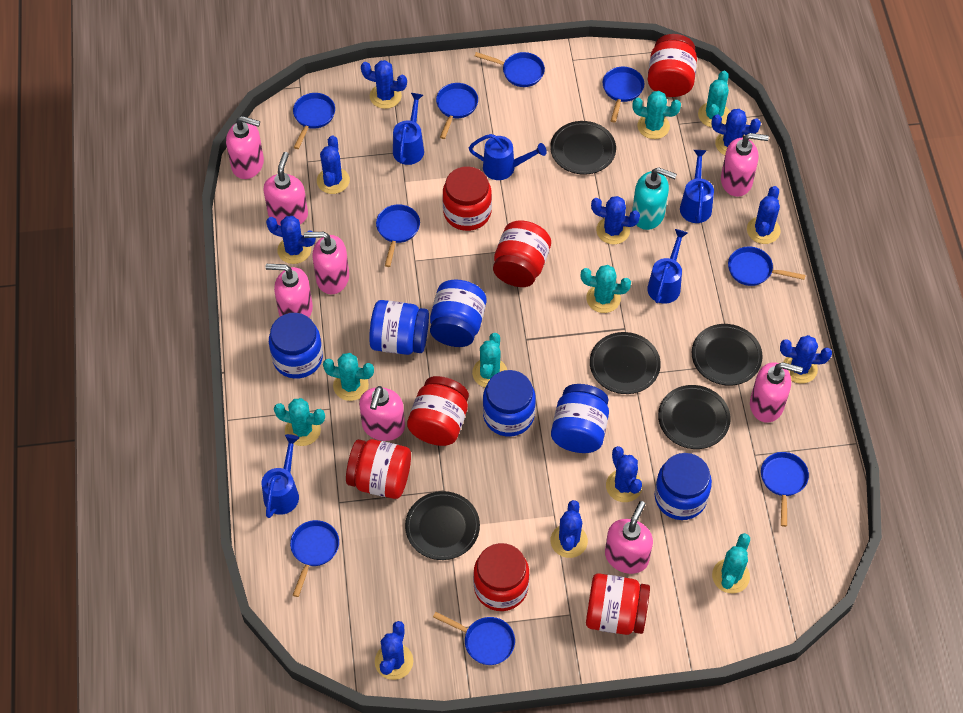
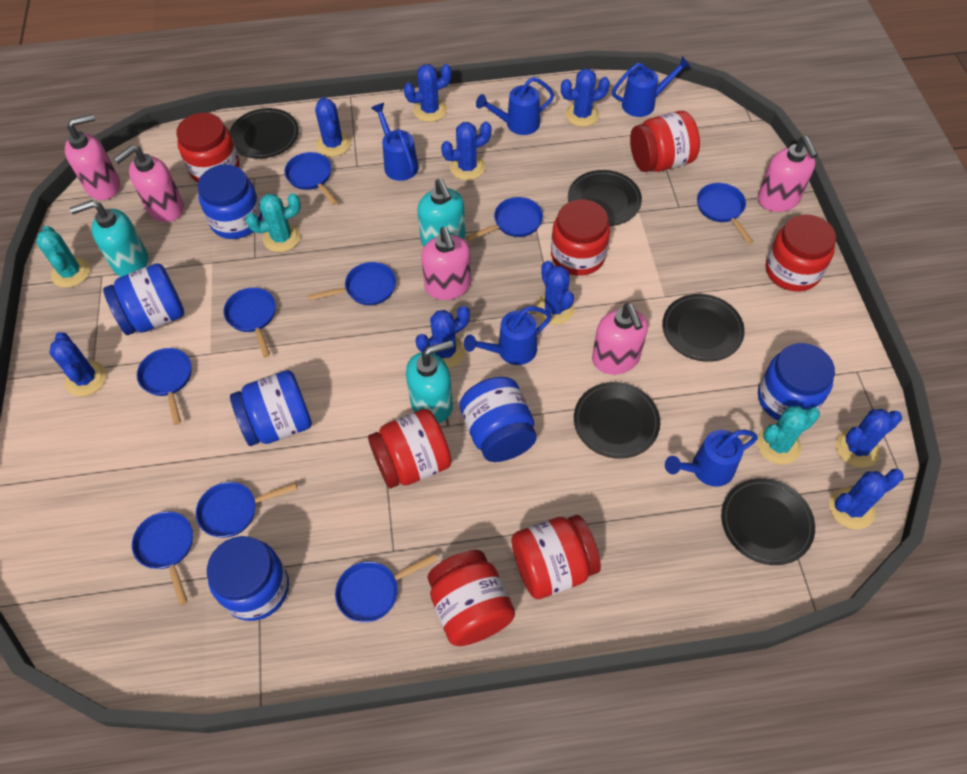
blue cactus: 10 -> 9
pink soap dispenser: 8 -> 5
turquoise cactus: 7 -> 3
turquoise soap dispenser: 1 -> 3

